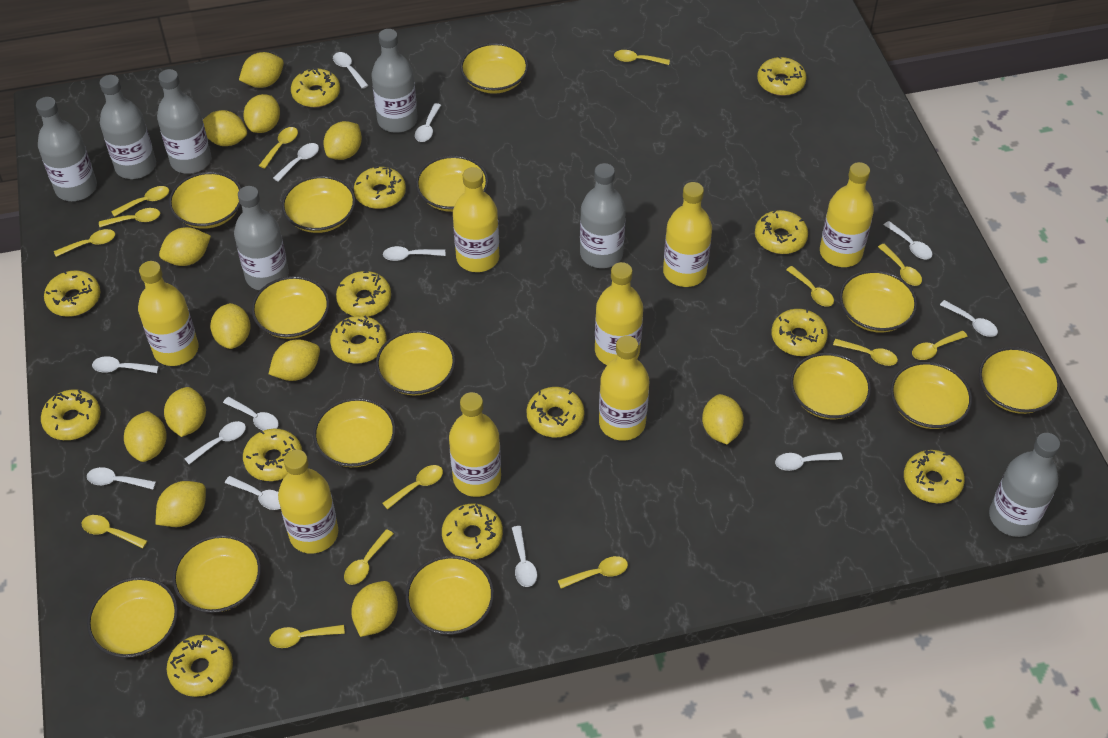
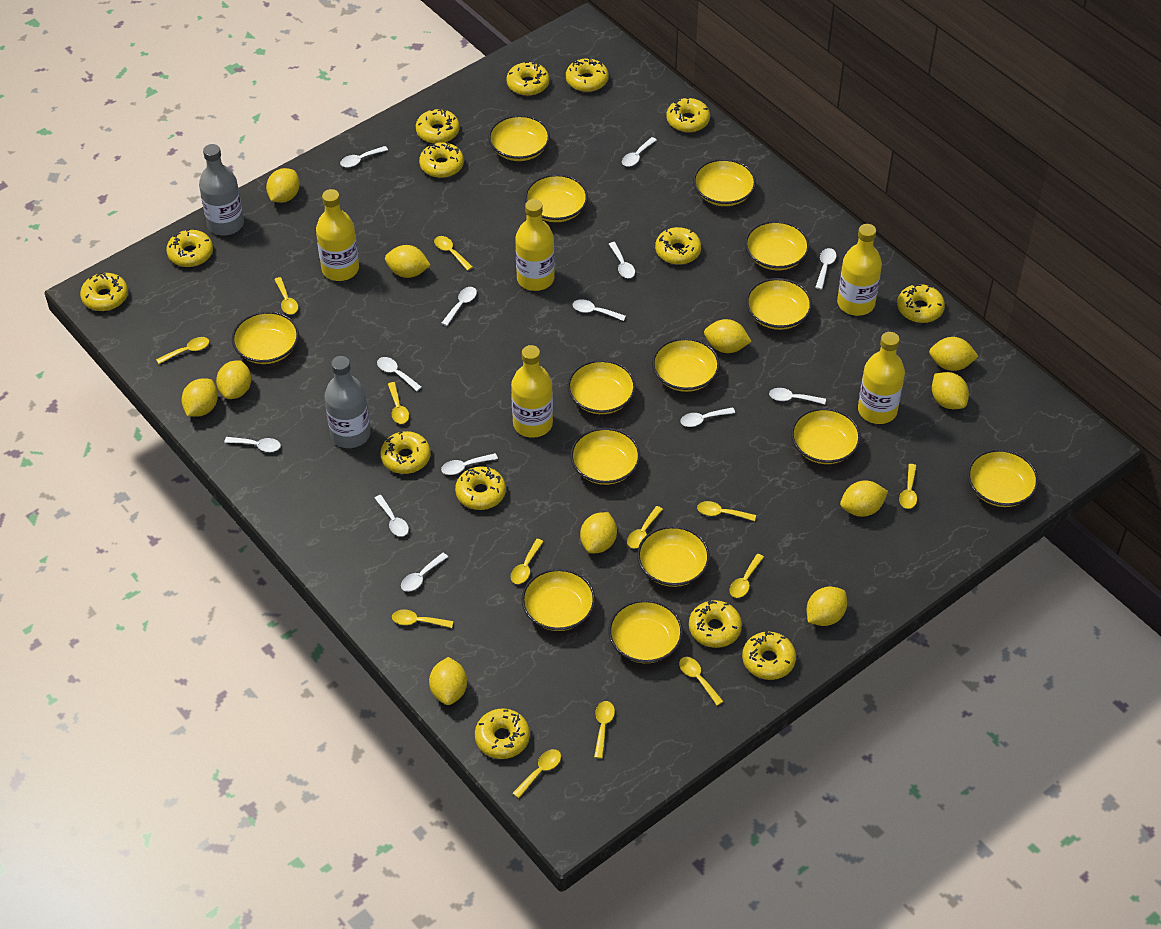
grey bottle: 7 -> 2
yellow bottle: 8 -> 5
yellow lemon: 12 -> 11
yellow spoon: 14 -> 13

